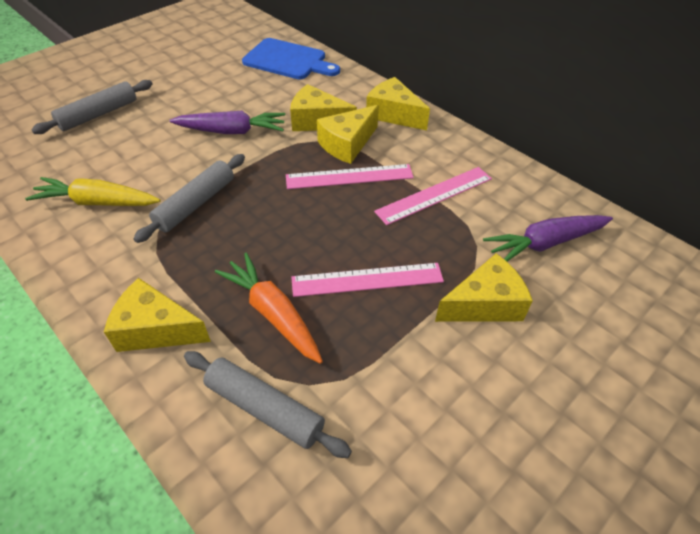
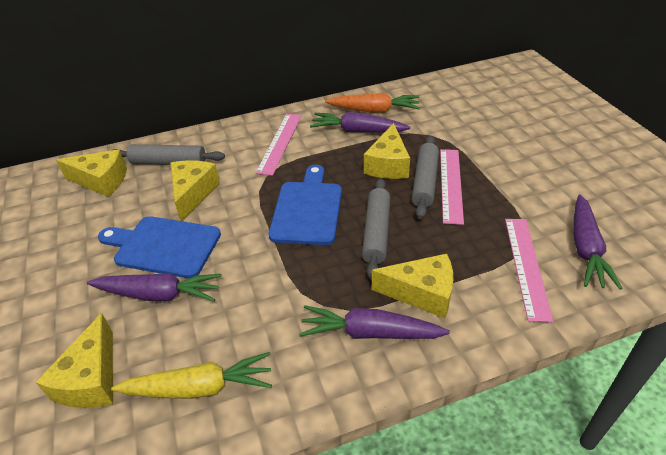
blue cutting board: 1 -> 2
purple carrot: 2 -> 4

